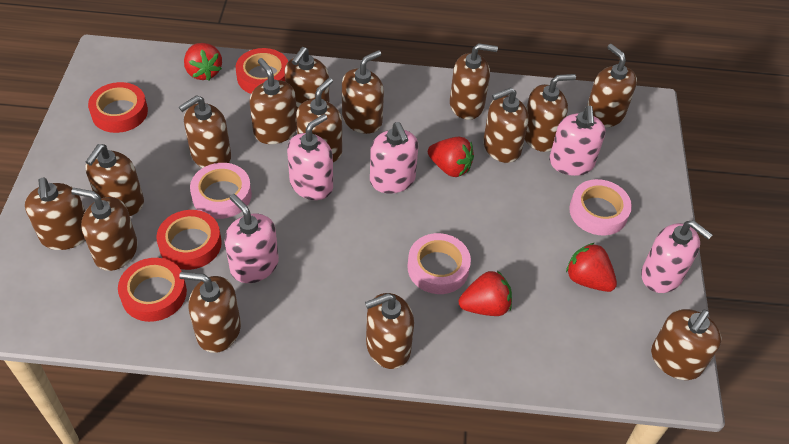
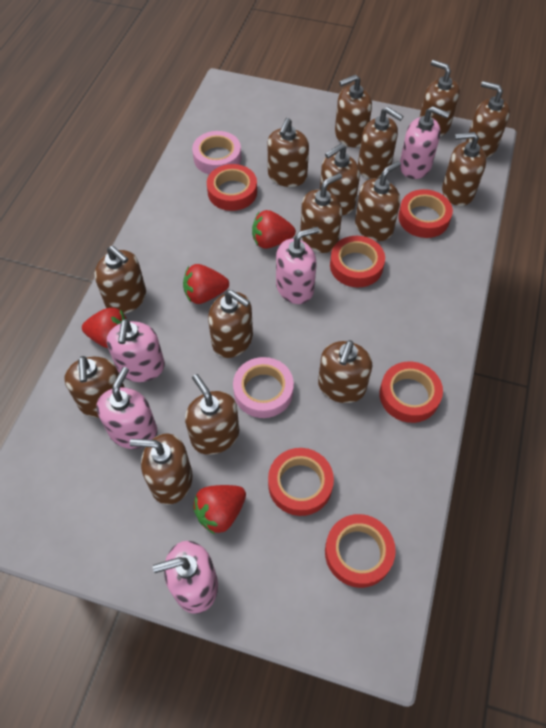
pink tape: 3 -> 2
red tape: 4 -> 6

